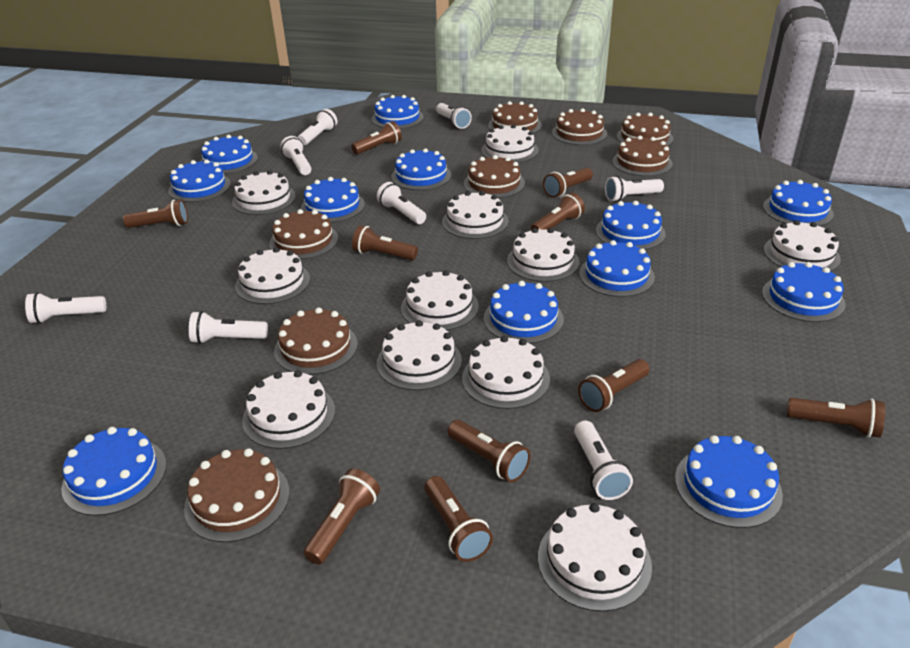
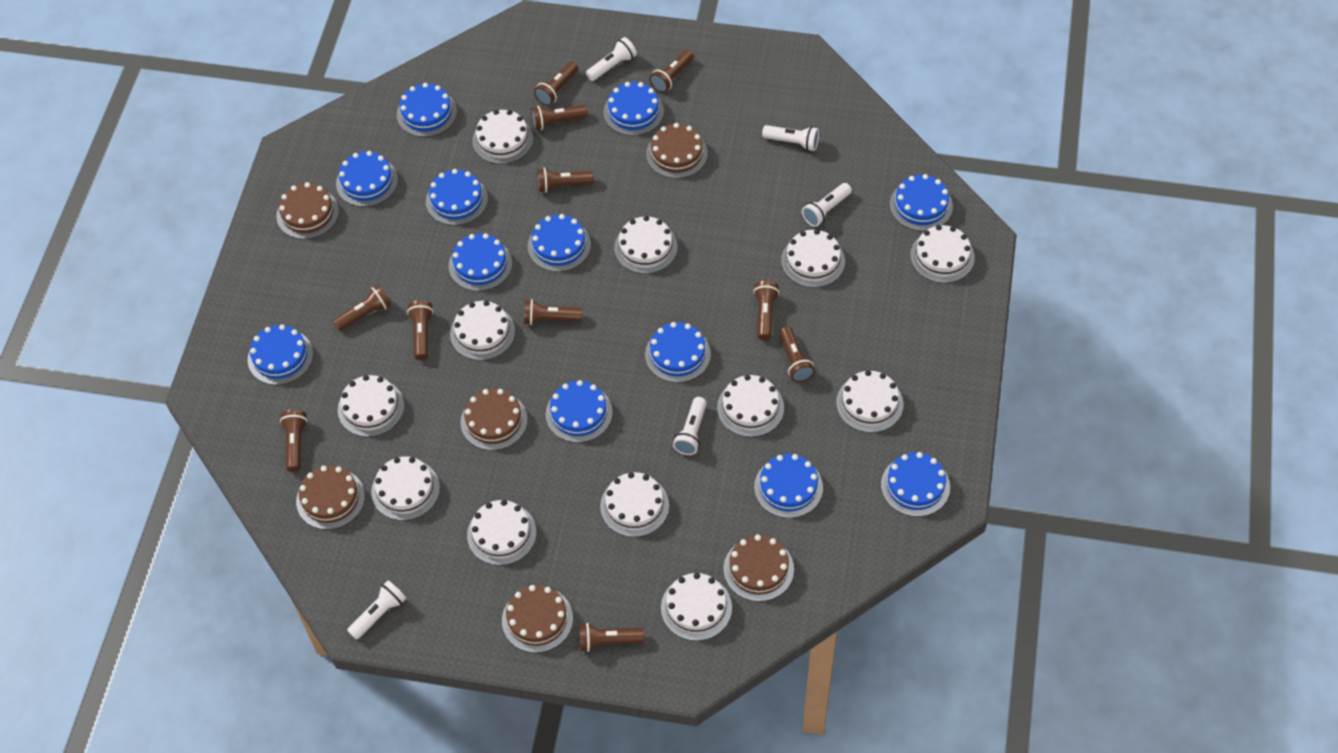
brown cake: 8 -> 6
brown flashlight: 10 -> 11
white cake: 11 -> 12
white flashlight: 8 -> 5

